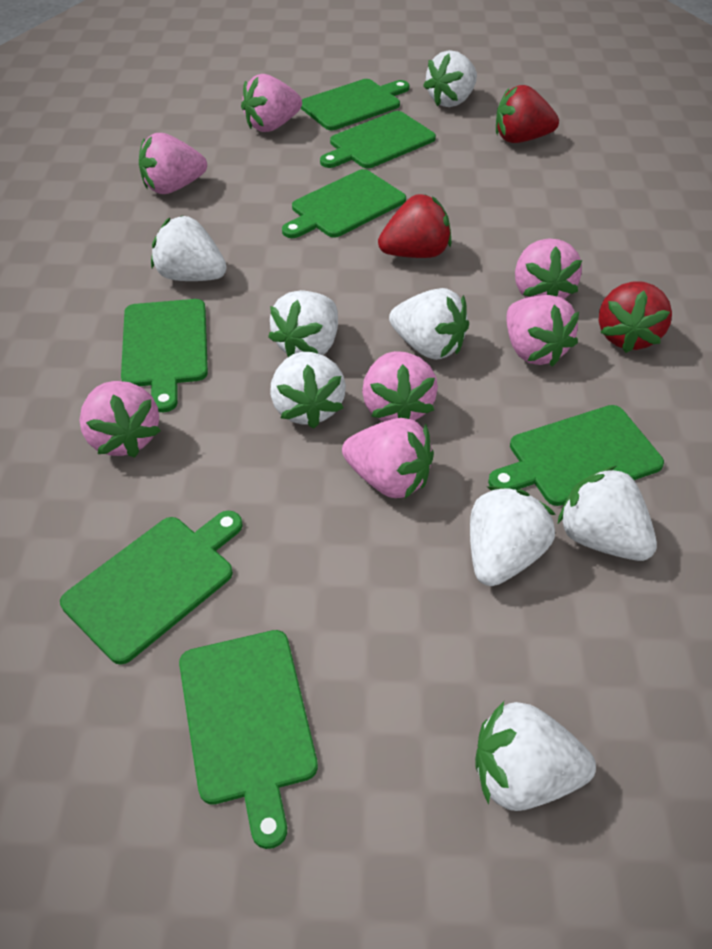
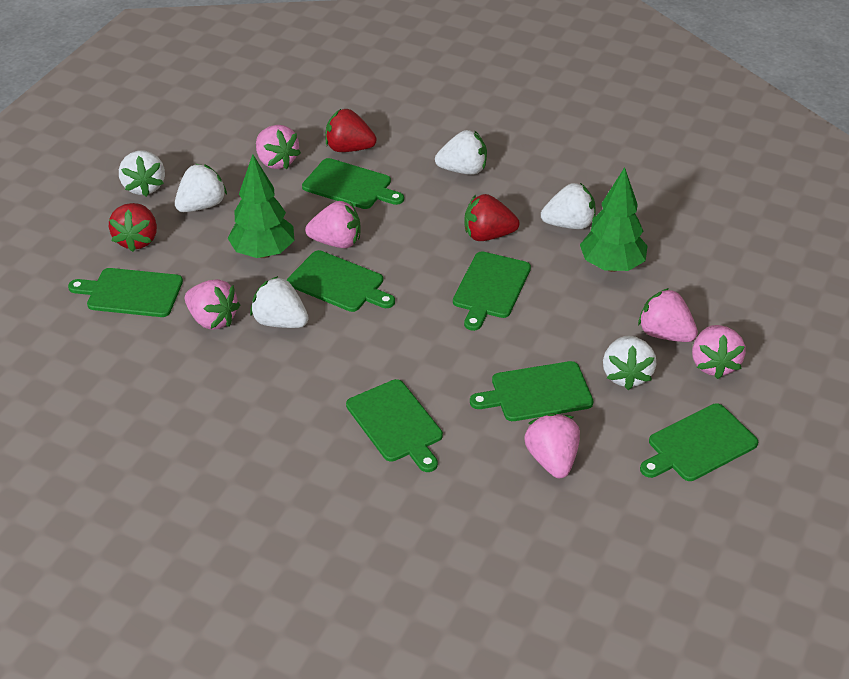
green tree: 0 -> 2
pink strawberry: 7 -> 6
white strawberry: 8 -> 6

